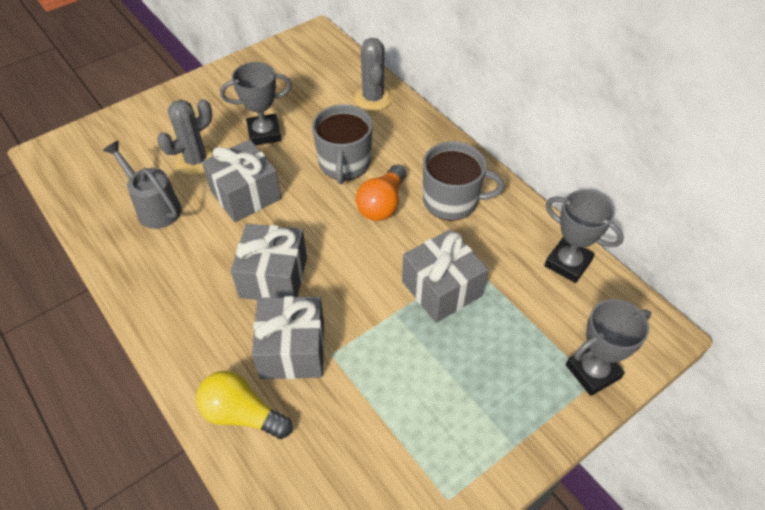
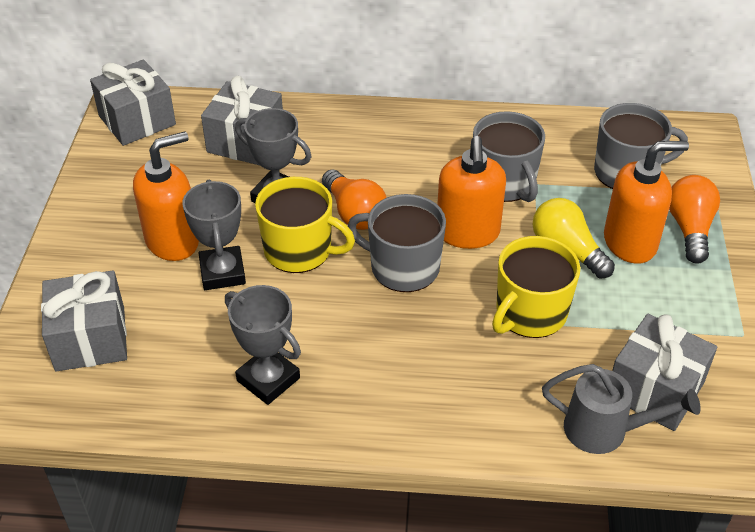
grey cactus: 2 -> 0
grey mug: 2 -> 3
orange light bulb: 1 -> 2
orange soap dispenser: 0 -> 3
yellow mug: 0 -> 2

